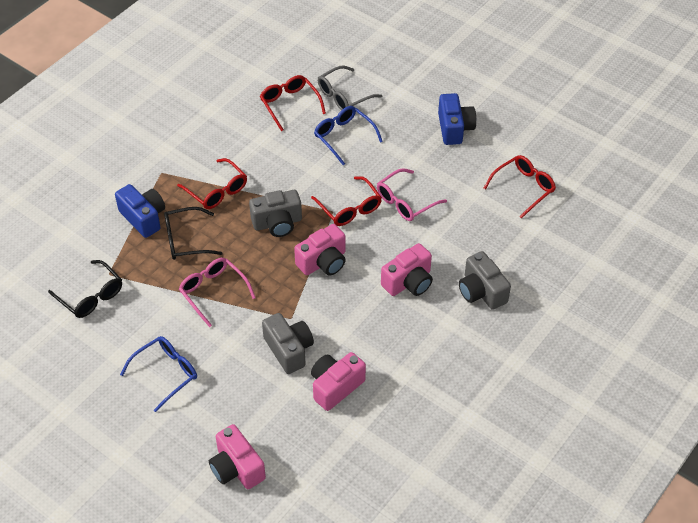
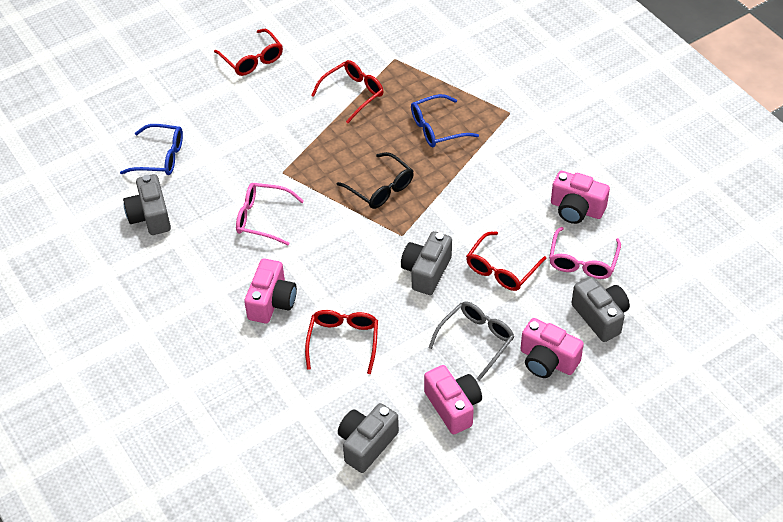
black glasses: 2 -> 1
blue camera: 2 -> 0
grey camera: 3 -> 4

